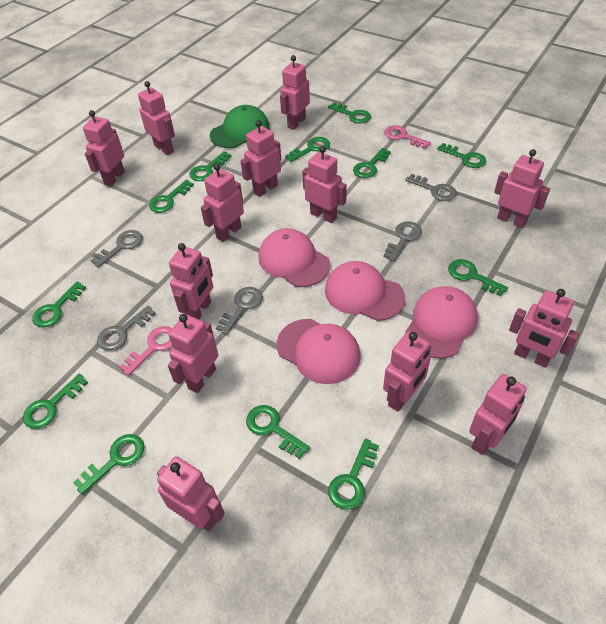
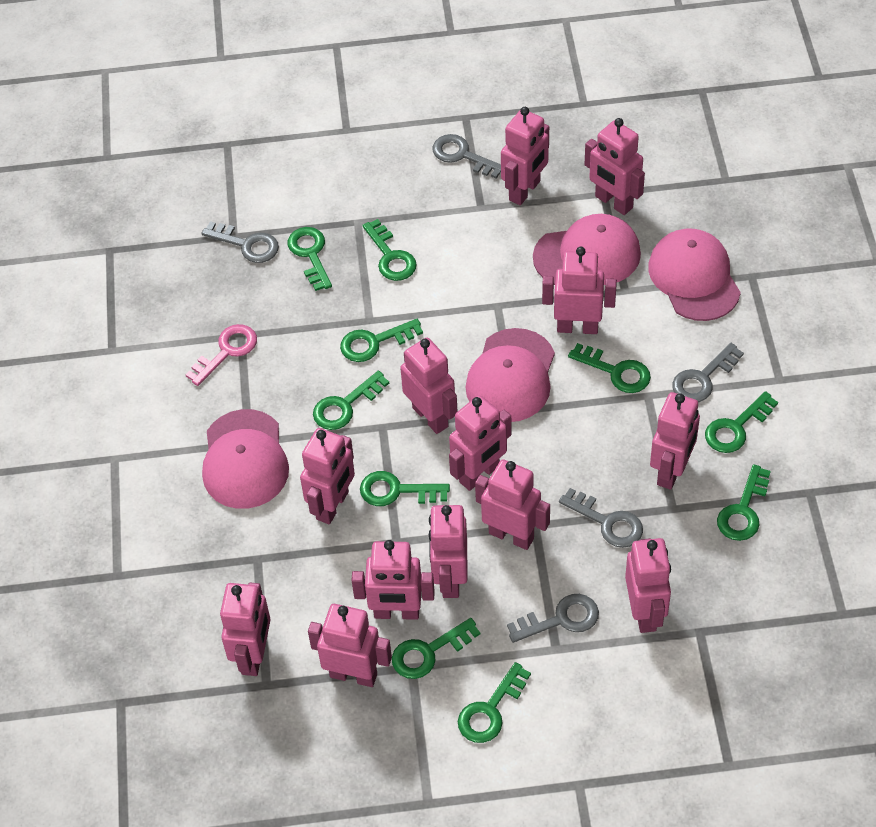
green cap: 1 -> 0
green key: 12 -> 10
pink key: 2 -> 1

